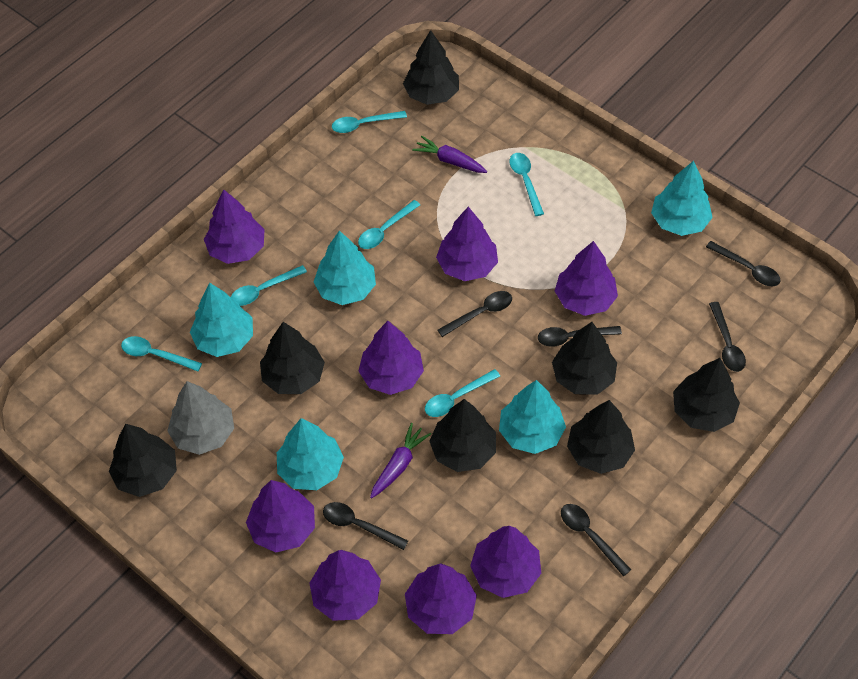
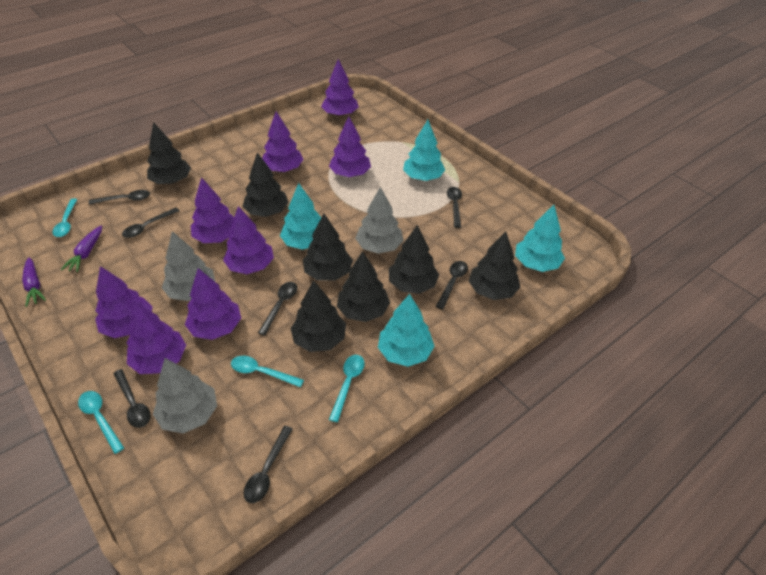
black spoon: 6 -> 7
grey tree: 1 -> 3
turquoise spoon: 6 -> 4
turquoise tree: 5 -> 4

